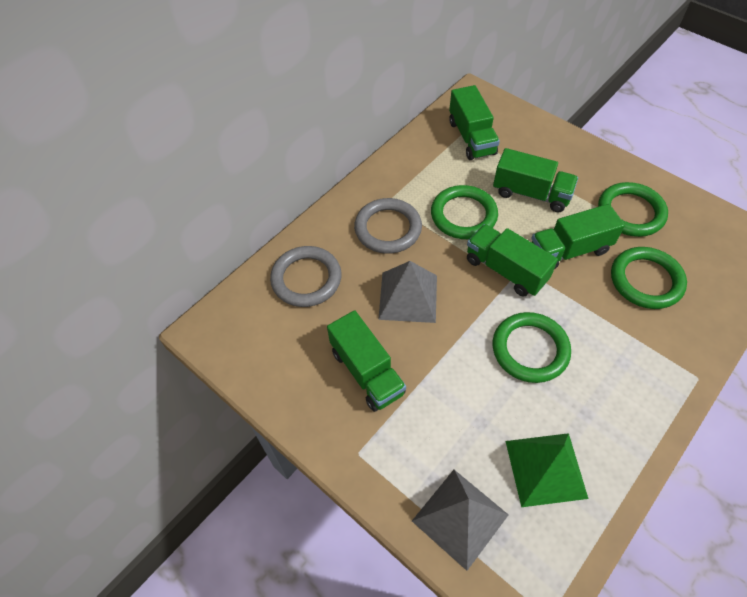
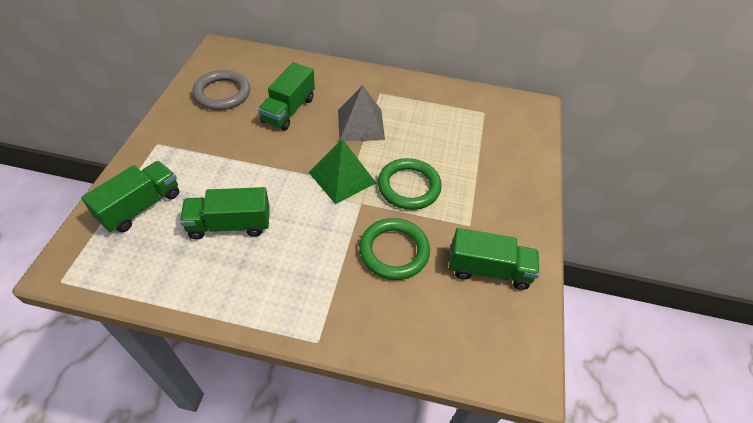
green ring: 4 -> 2
green truck: 5 -> 4
grey pyramid: 2 -> 1
grey ring: 2 -> 1

